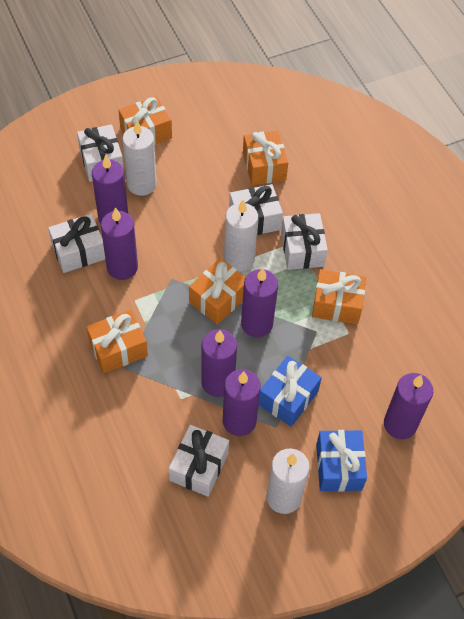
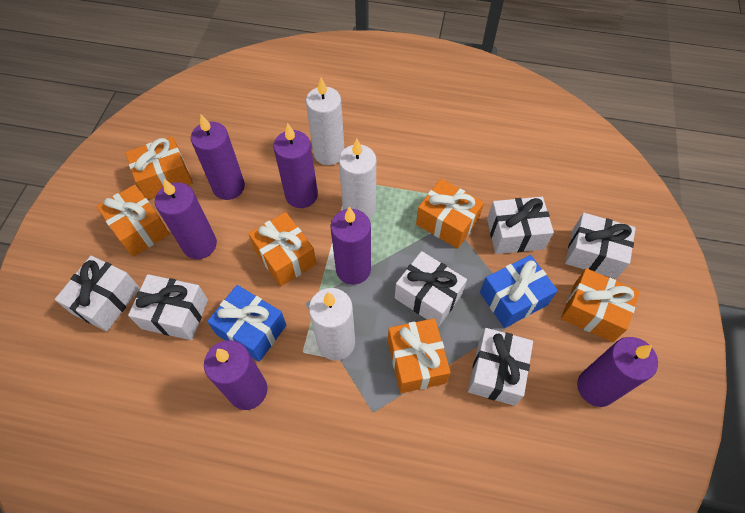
orange gift: 5 -> 6
white gift: 5 -> 6

